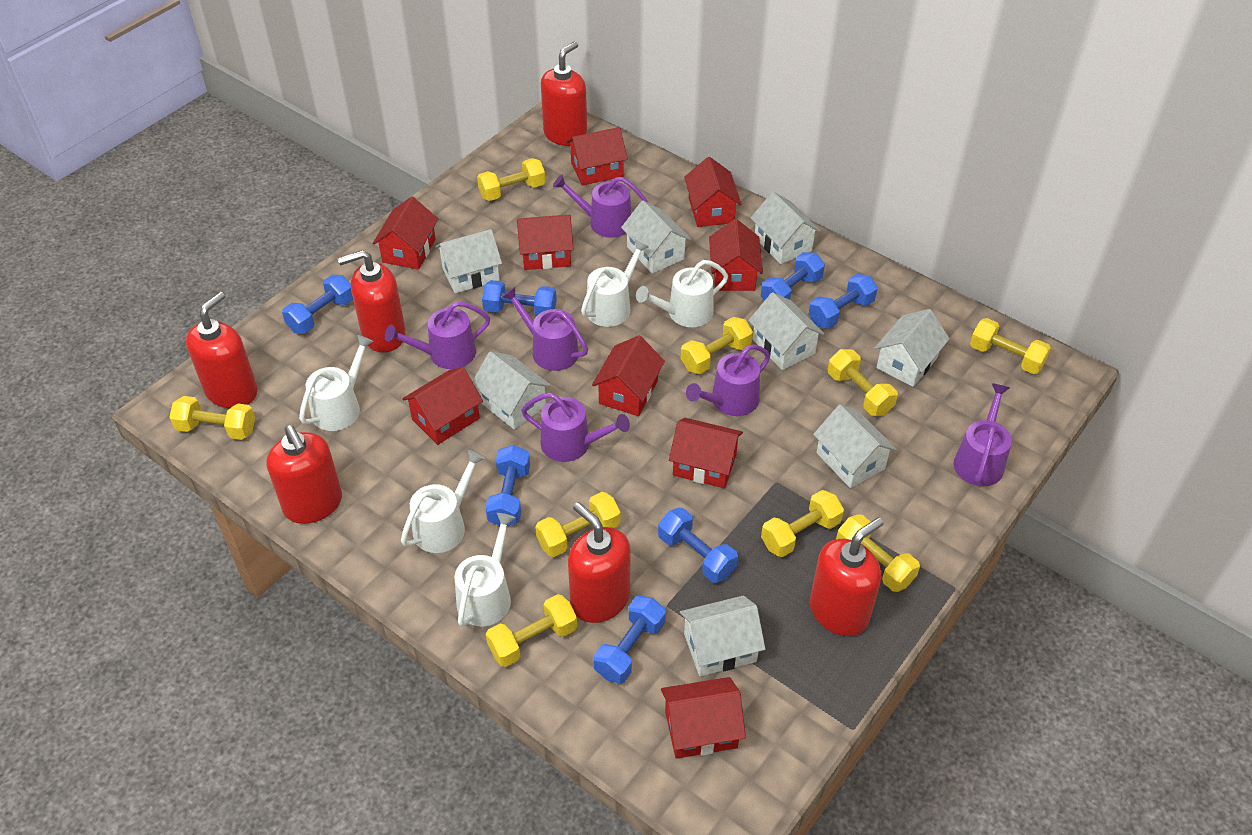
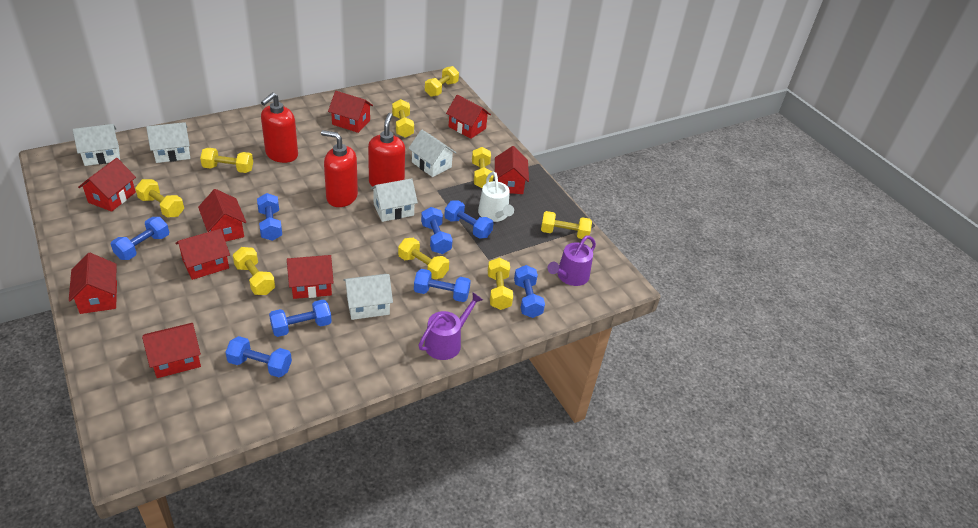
blue dumbbell: 7 -> 8
purple watering can: 6 -> 2
red soap dispenser: 6 -> 3
white house: 8 -> 5
white watering can: 5 -> 1

